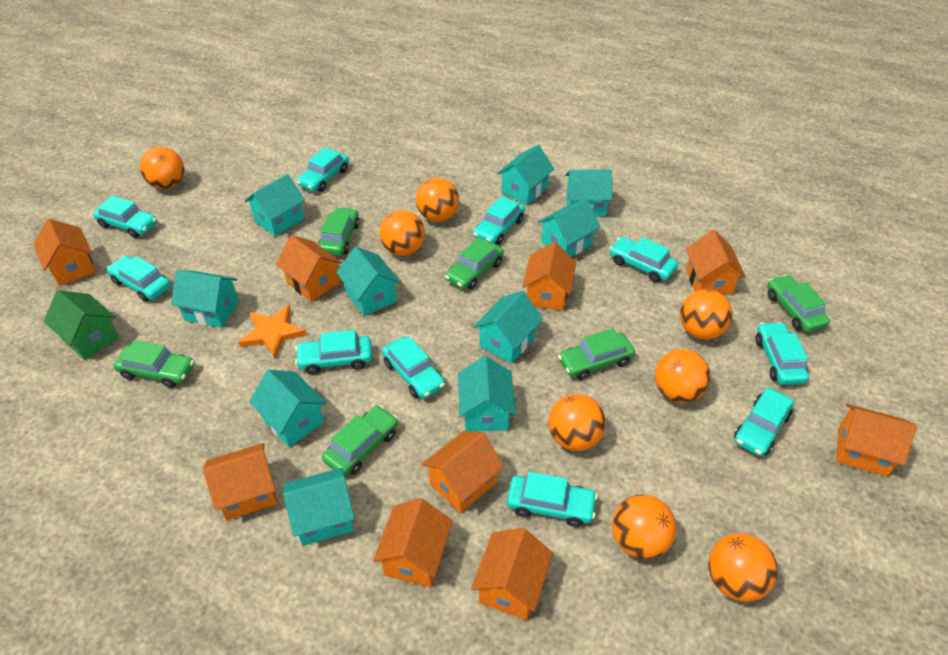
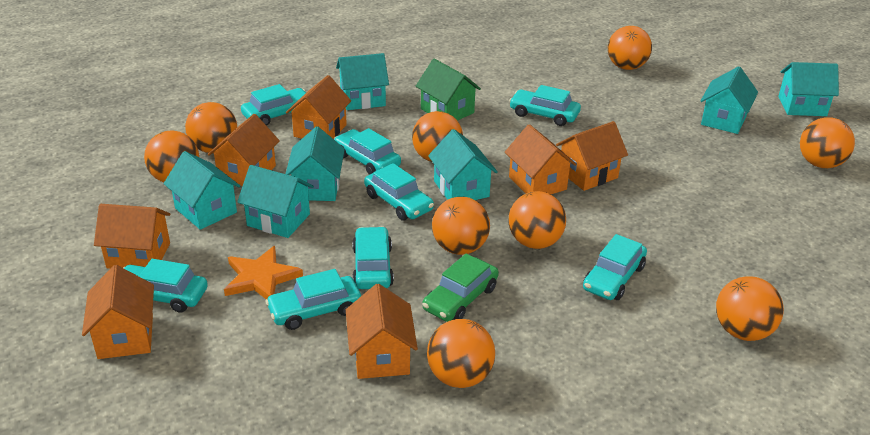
green car: 6 -> 1
orange ball: 8 -> 9
orange house: 9 -> 7
turquoise car: 10 -> 8
turquoise house: 10 -> 7

